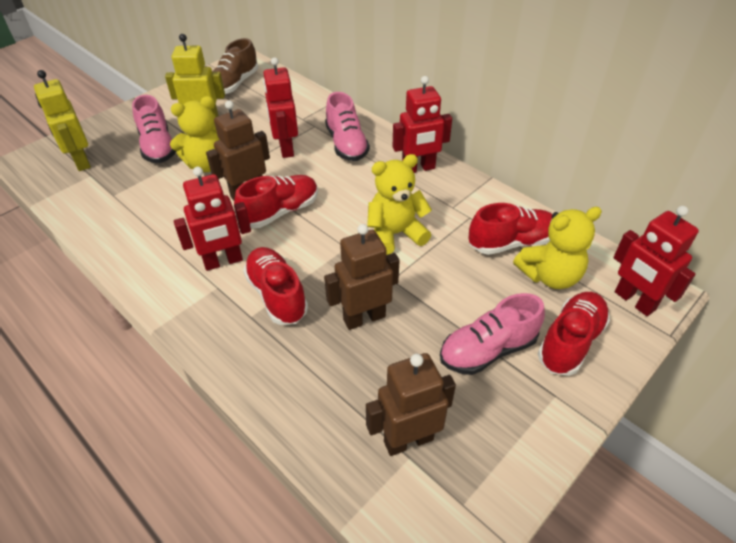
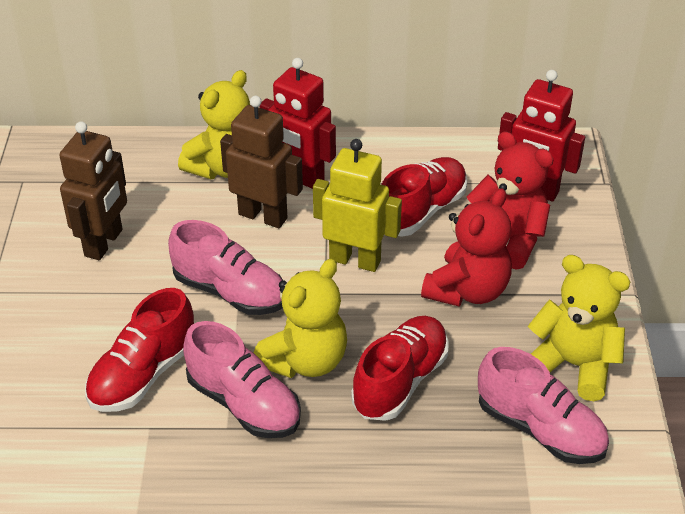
brown robot: 3 -> 2
brown shoe: 1 -> 0
red robot: 4 -> 2
red shoe: 4 -> 3
red teddy bear: 0 -> 2
yellow robot: 2 -> 1

